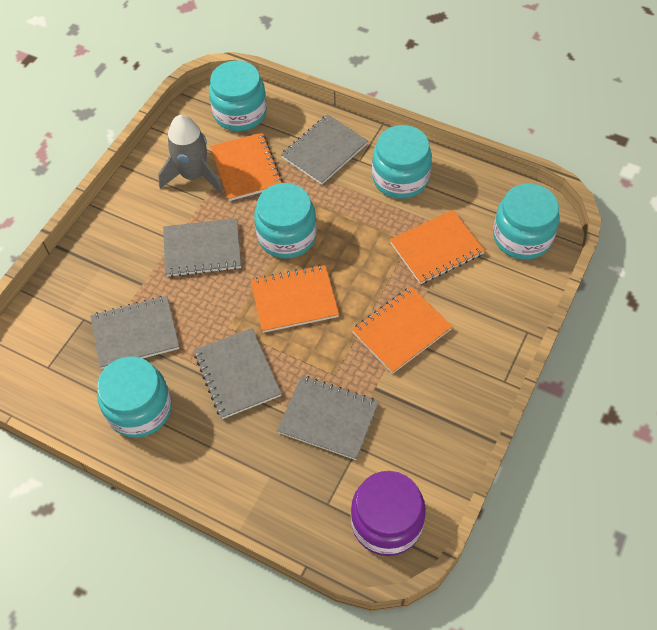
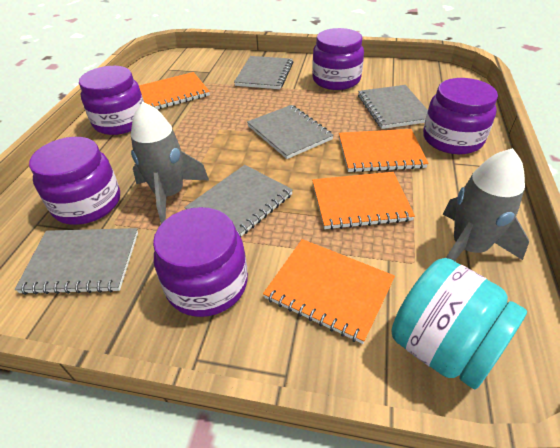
grey rocket: 1 -> 2
purple jar: 1 -> 5
turquoise jar: 5 -> 1

